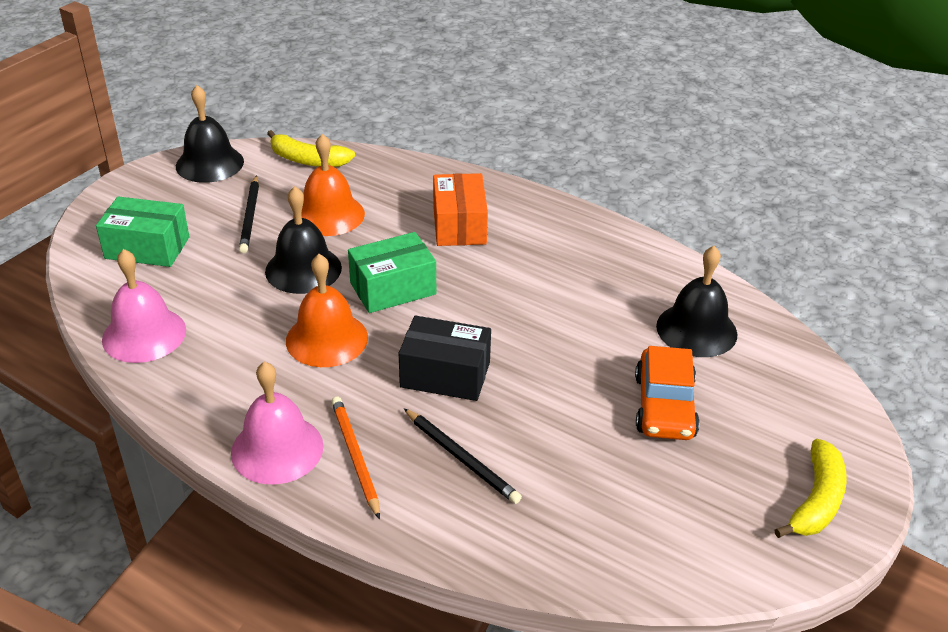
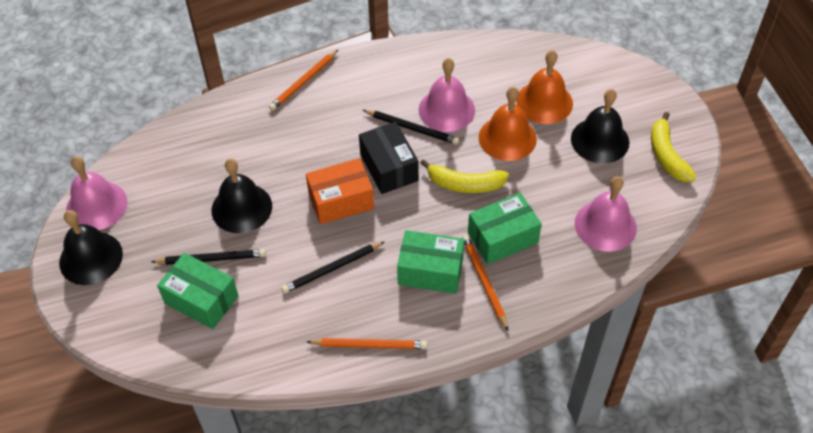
black pencil: 2 -> 3
green box: 2 -> 3
orange car: 1 -> 0
orange pencil: 1 -> 3
pink bell: 2 -> 3

